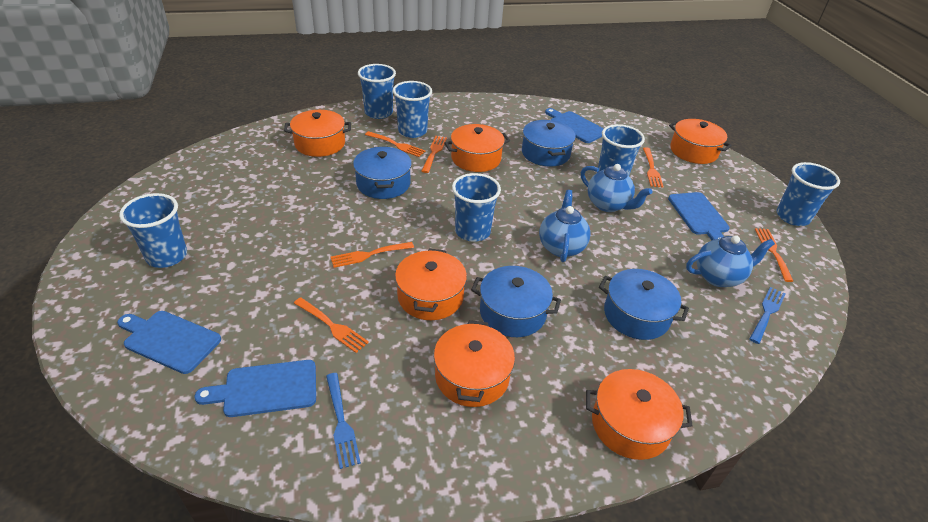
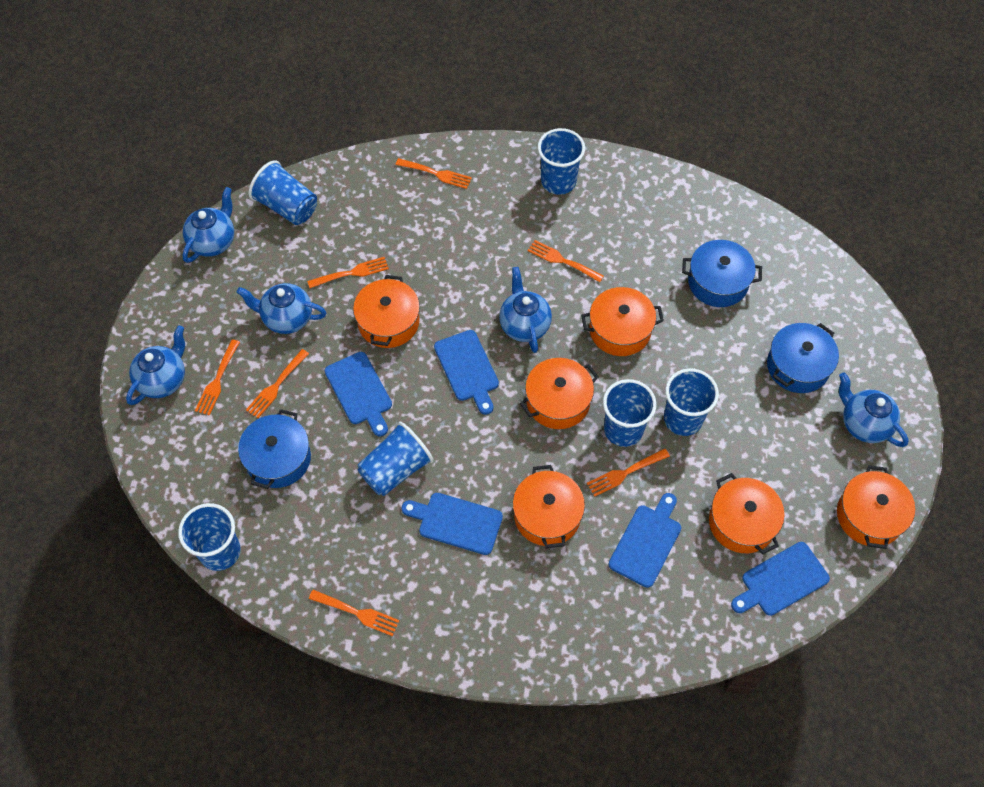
blue cutting board: 4 -> 5
blue fork: 2 -> 0
blue pot: 4 -> 3
blue teapot: 3 -> 5
orange fork: 6 -> 7

